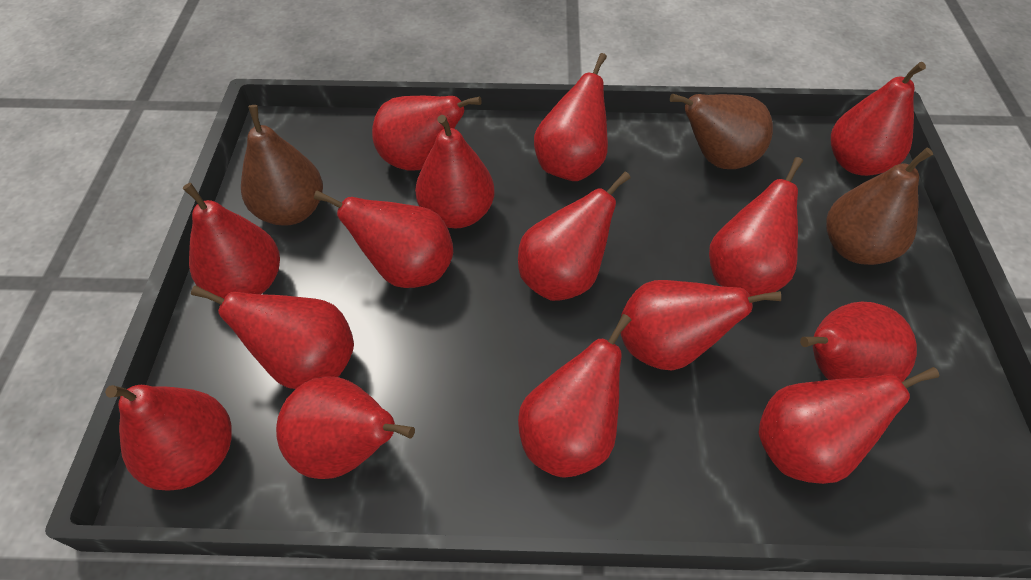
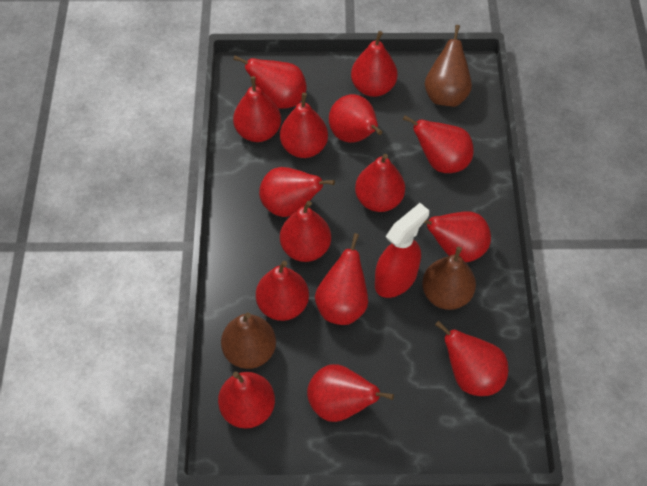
red spray bottle: 0 -> 1

